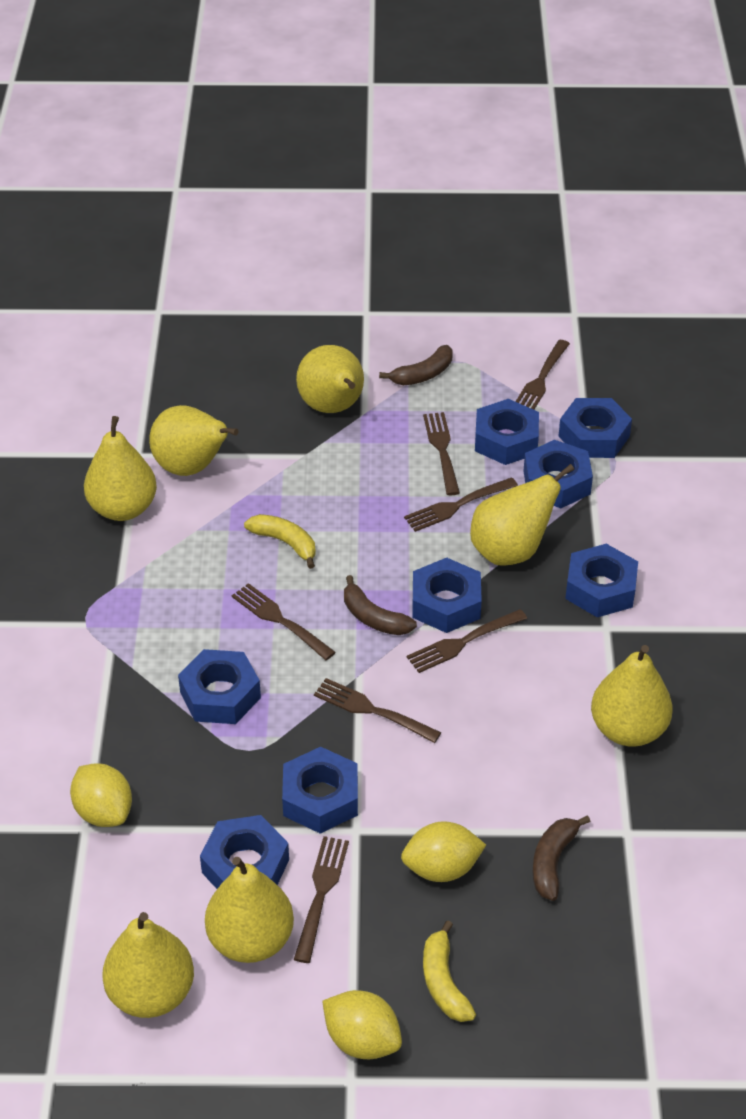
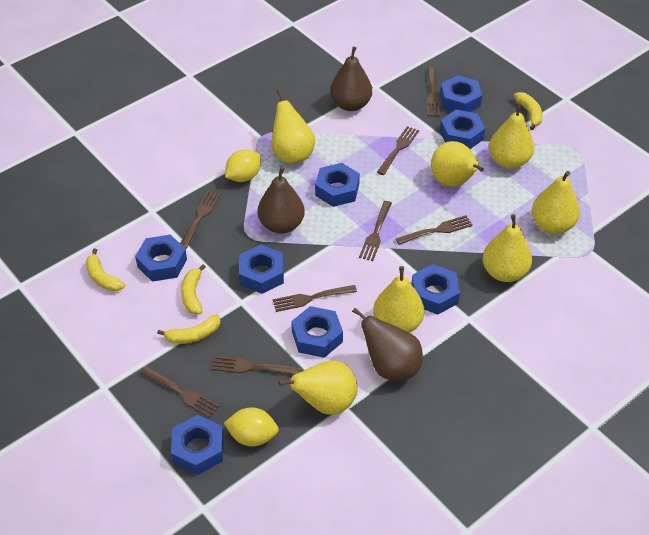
brown banana: 3 -> 0
brown fork: 7 -> 8
brown pear: 0 -> 3
yellow banana: 2 -> 4
yellow lemon: 3 -> 2

